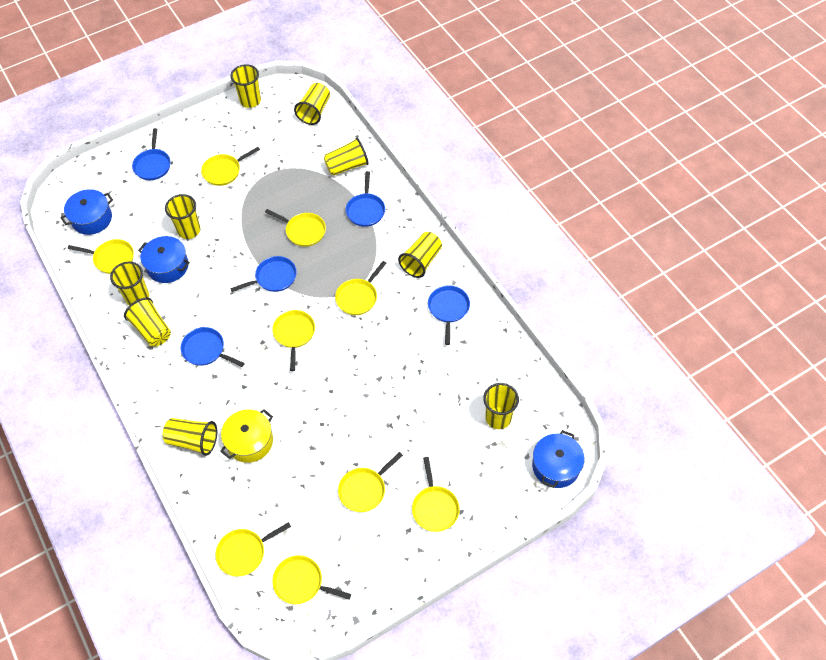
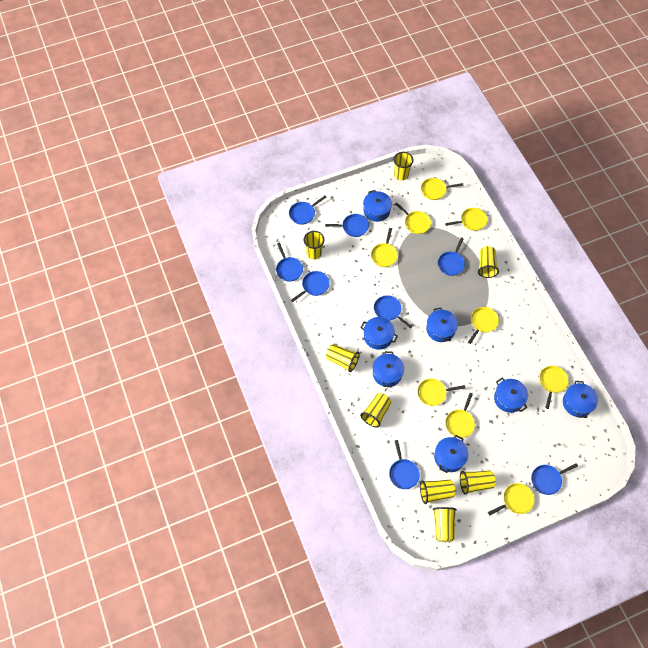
blue pan: 5 -> 8
blue pot: 3 -> 7
yellow cup: 9 -> 8
yellow pot: 1 -> 0

